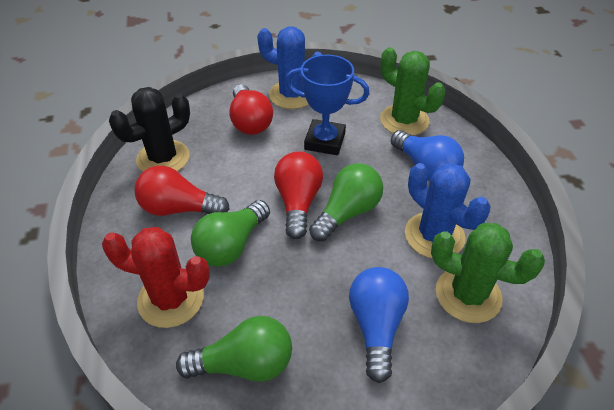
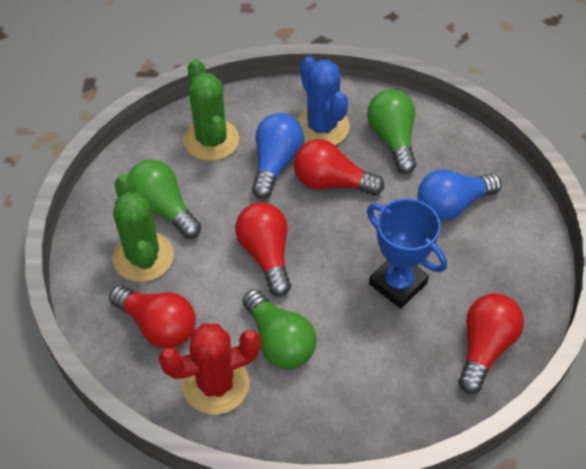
black cactus: 1 -> 0
blue cactus: 2 -> 1
red light bulb: 3 -> 4

